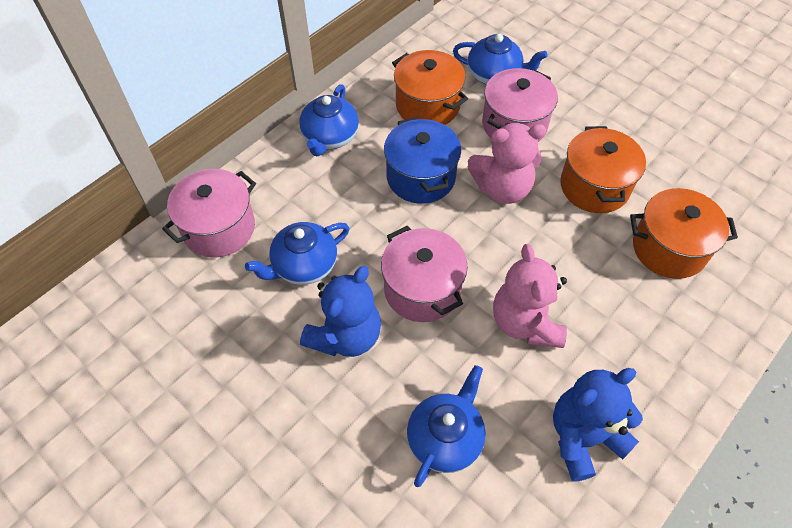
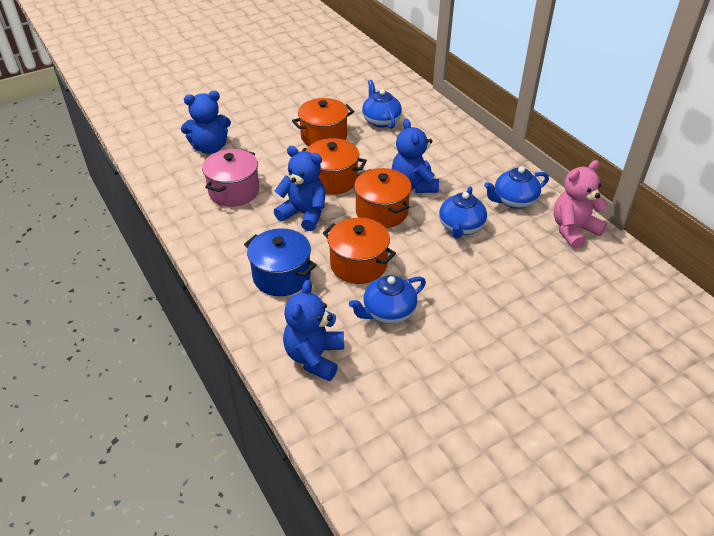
blue teddy bear: 2 -> 4
orange pot: 3 -> 4
pink pot: 3 -> 1
pink teddy bear: 2 -> 1

